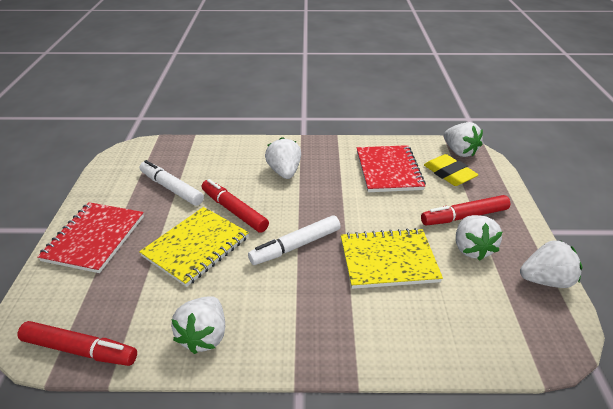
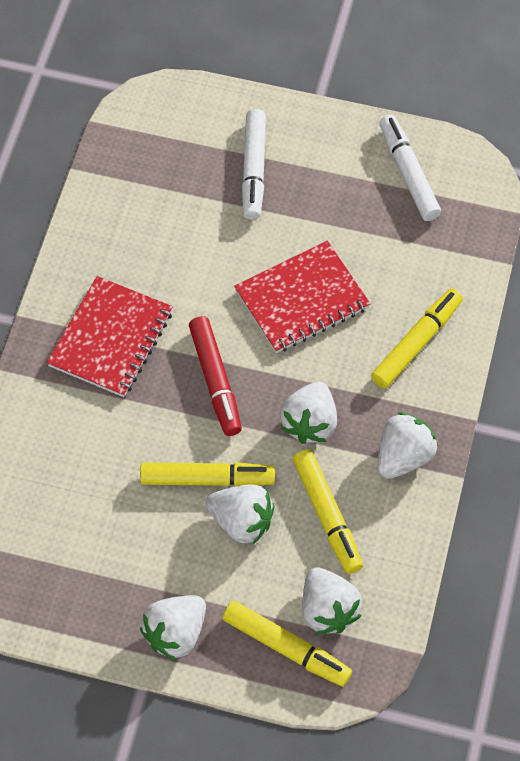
red marker: 3 -> 1
yellow eraser: 1 -> 0
yellow marker: 0 -> 4
yellow notebook: 2 -> 0

